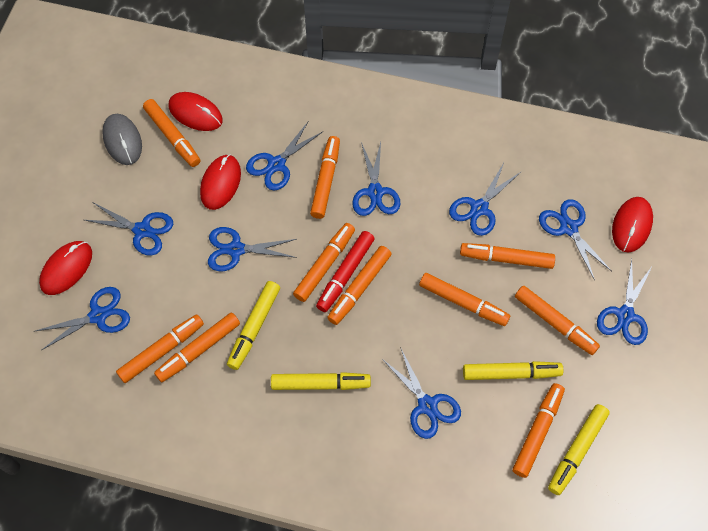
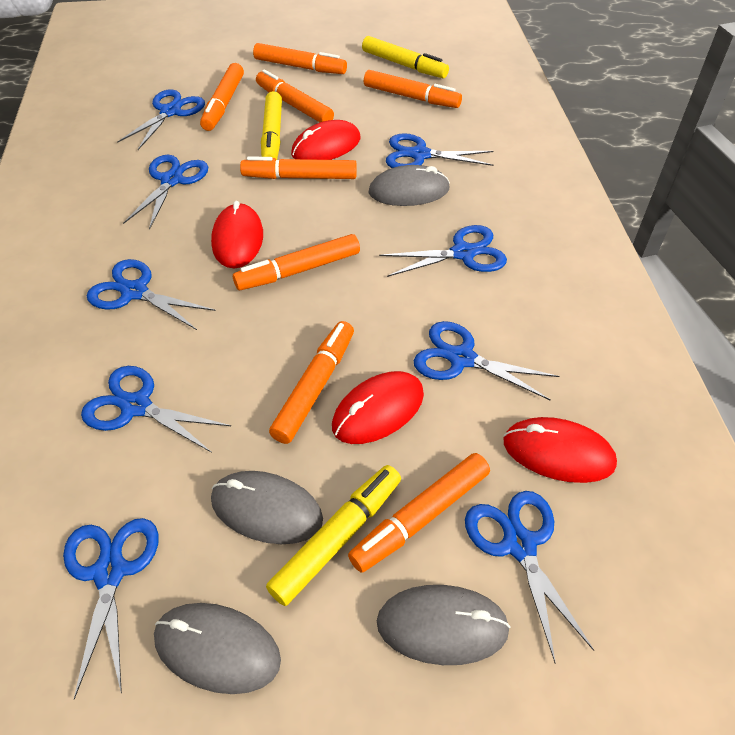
grey mouse: 1 -> 4
orange marker: 10 -> 8
red marker: 1 -> 0
yellow marker: 4 -> 3

